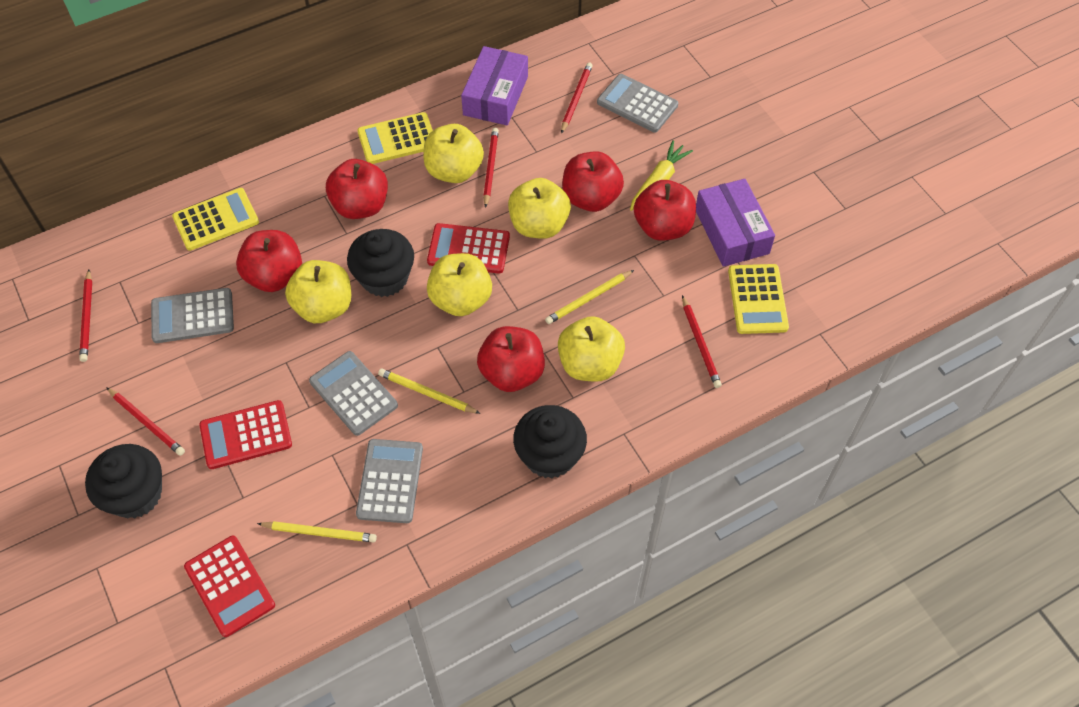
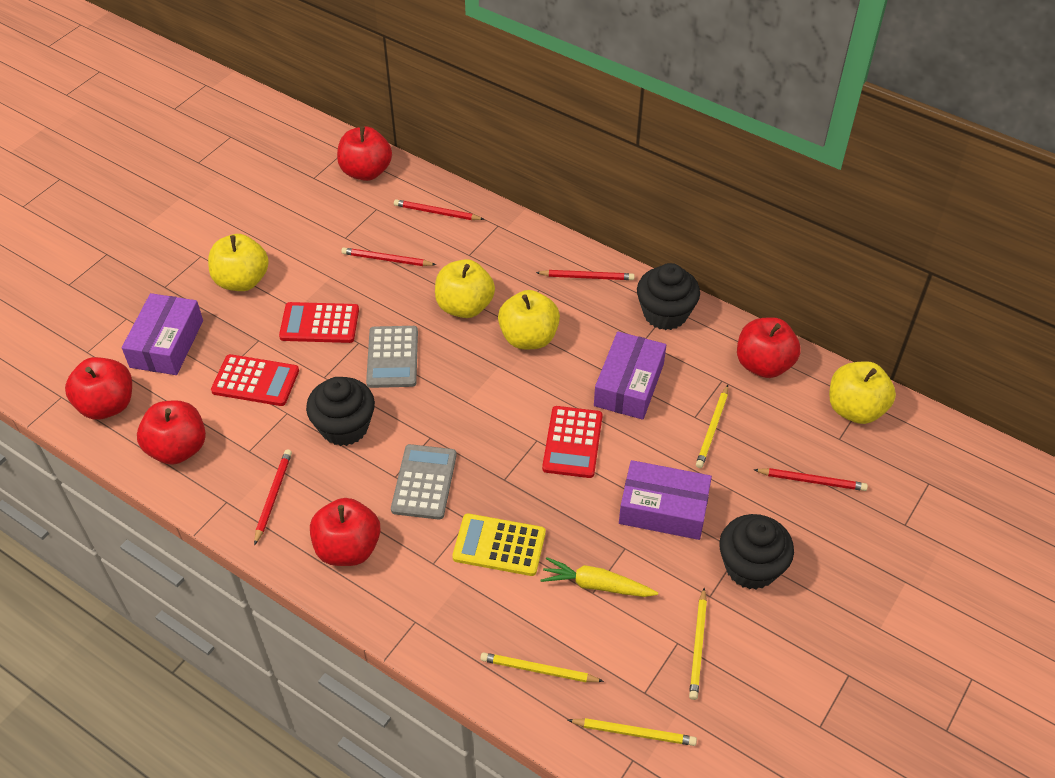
grey calculator: 4 -> 2
purple box: 2 -> 3
yellow apple: 5 -> 4
yellow calculator: 3 -> 1
yellow pencil: 3 -> 4

